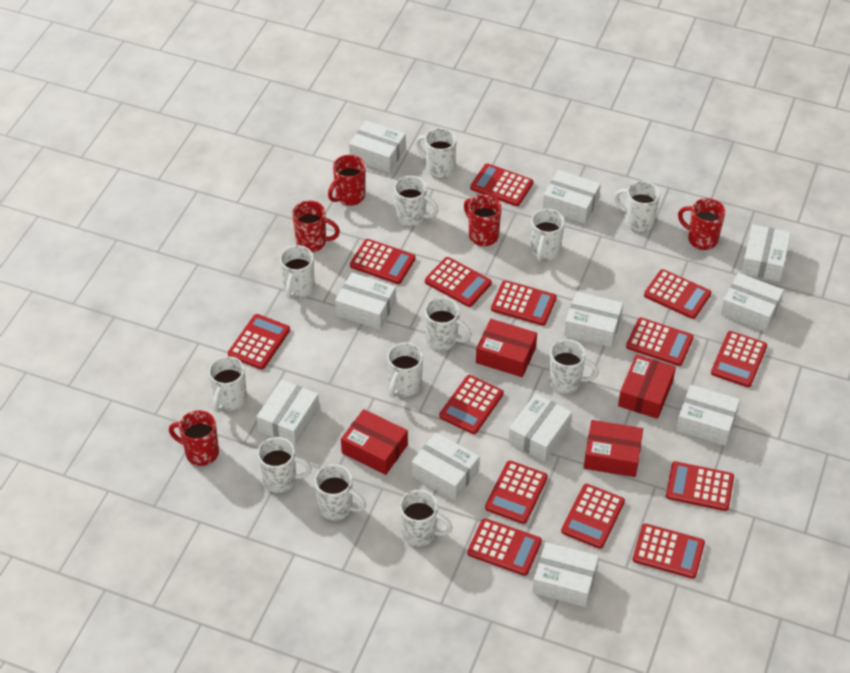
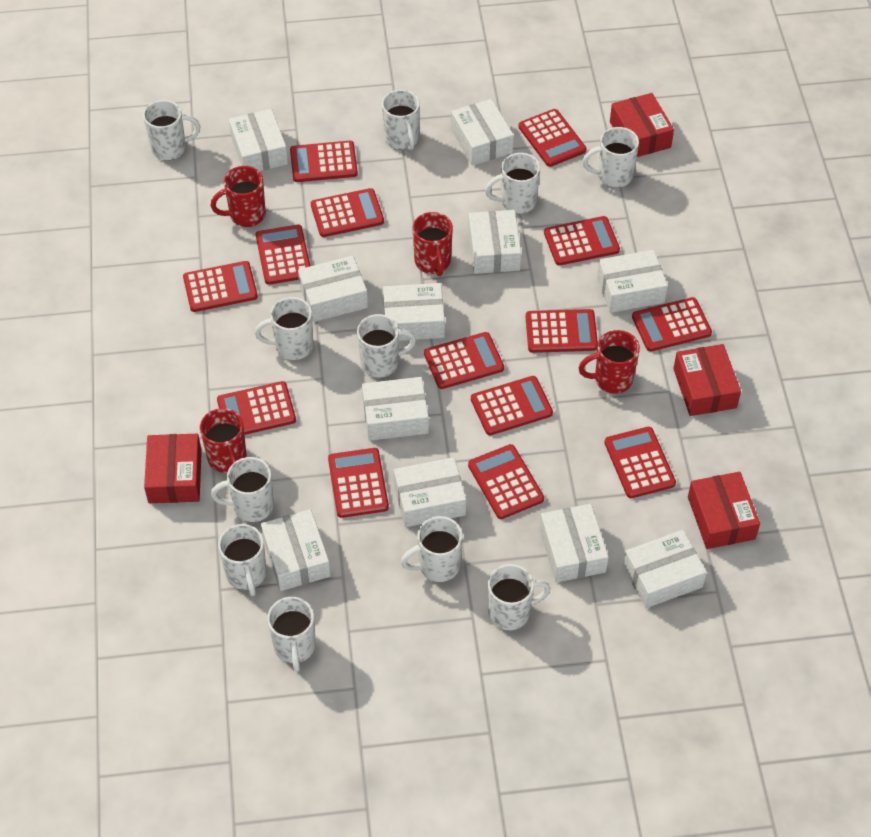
red mug: 5 -> 4
white mug: 12 -> 11

